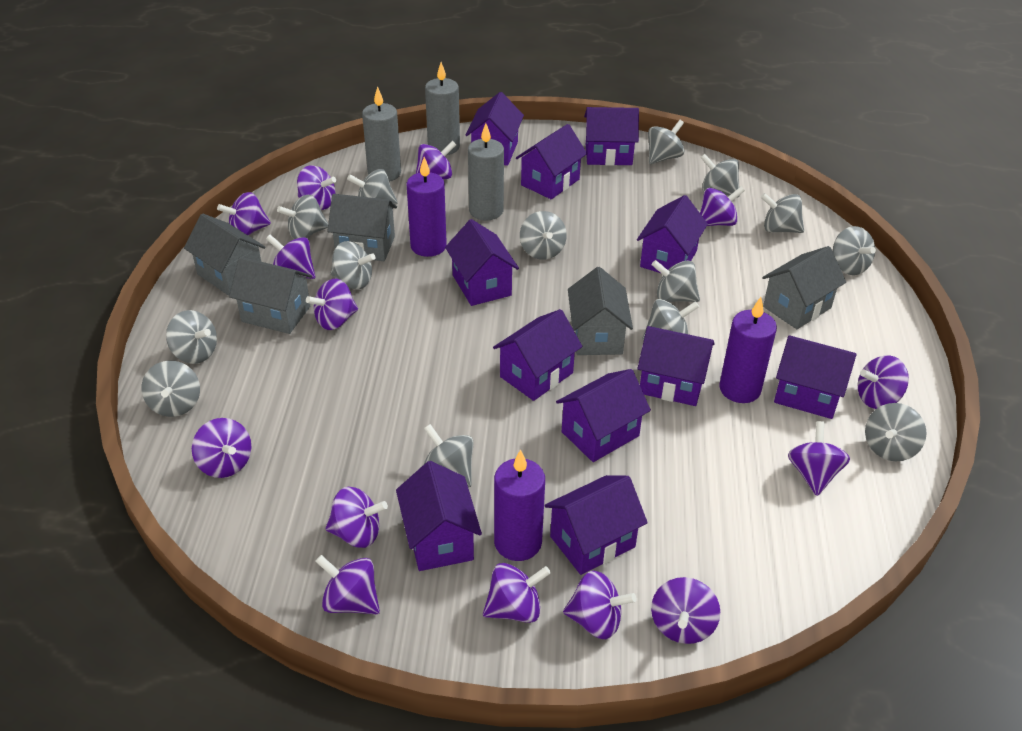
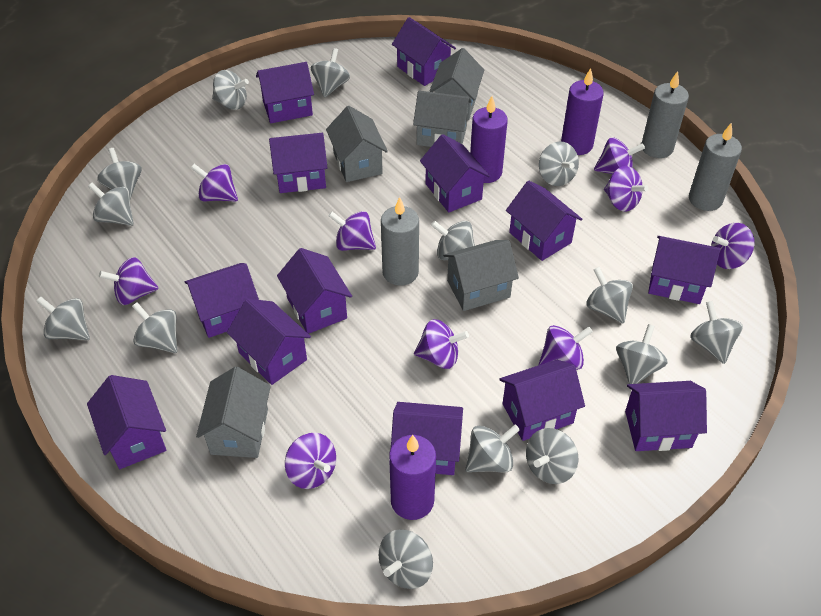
purple house: 11 -> 13
purple spinning top: 14 -> 9

